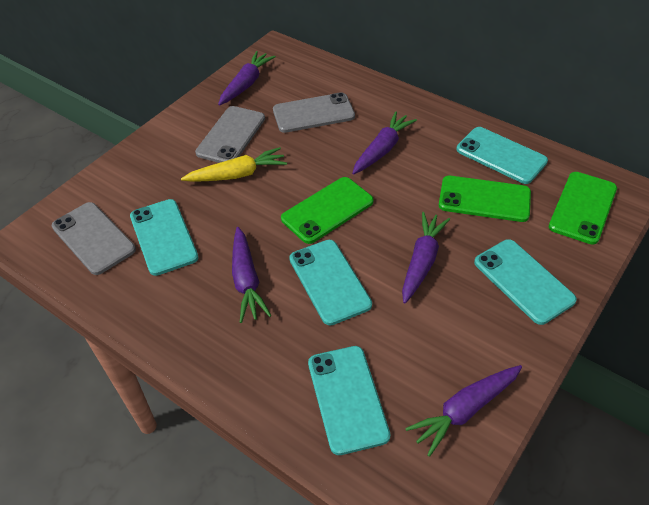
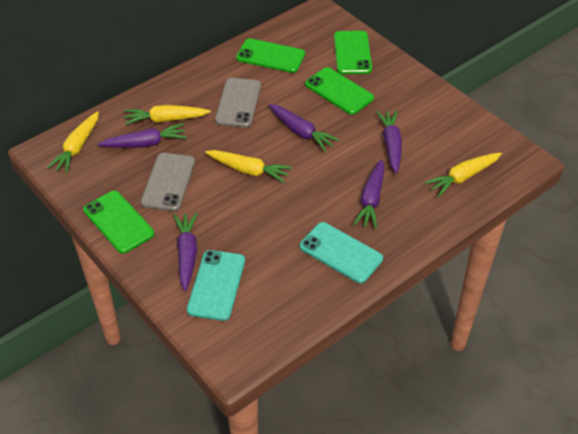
green phone: 3 -> 4
grey phone: 3 -> 2
turquoise phone: 5 -> 2
yellow carrot: 1 -> 4

